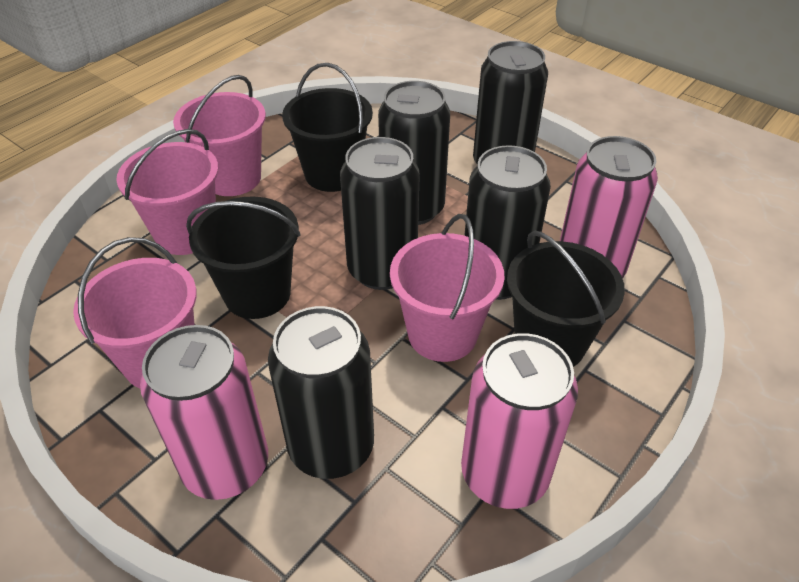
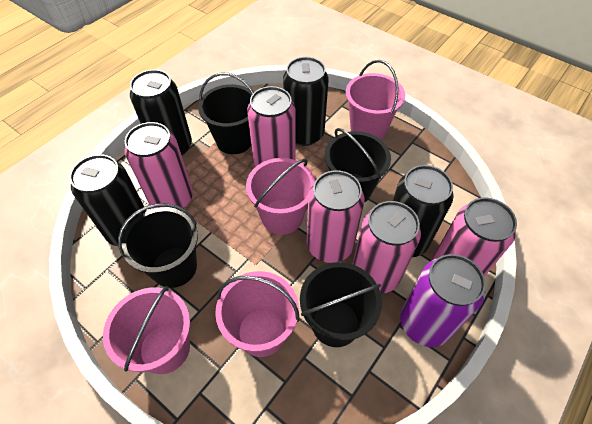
black bucket: 3 -> 4
black can: 5 -> 4
pink can: 3 -> 5
purple can: 0 -> 1

